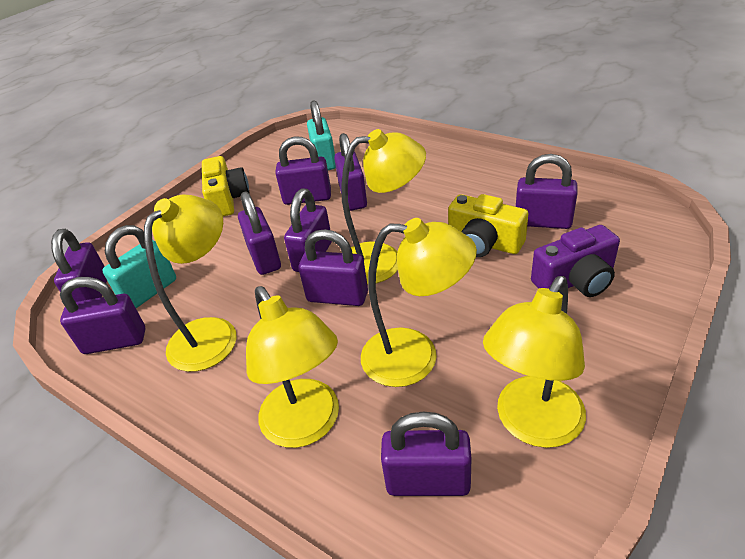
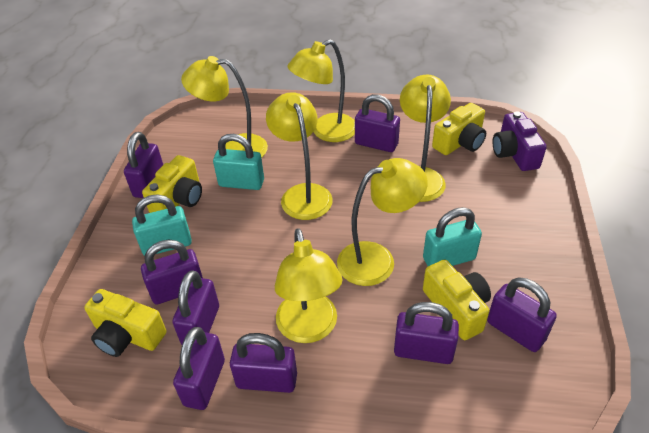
purple padlock: 9 -> 8
turquoise padlock: 2 -> 3
yellow camera: 2 -> 4
yellow lamp: 5 -> 6

